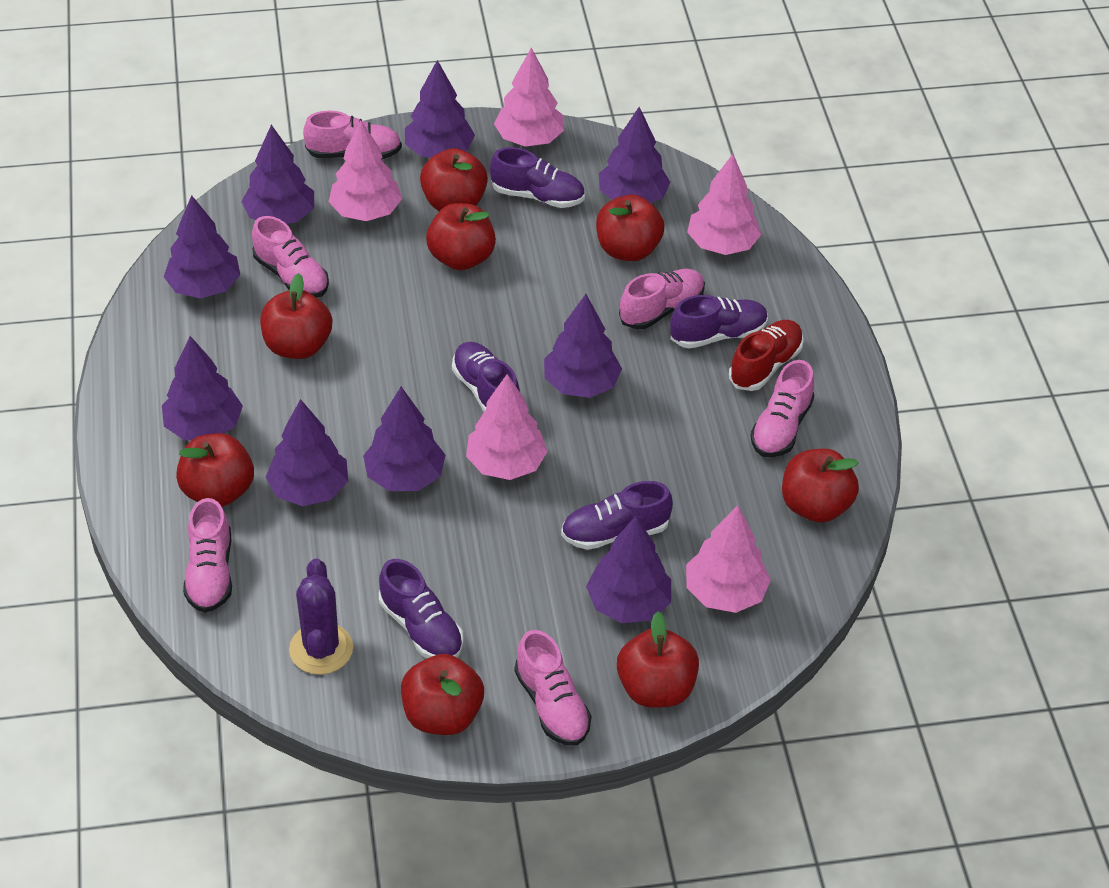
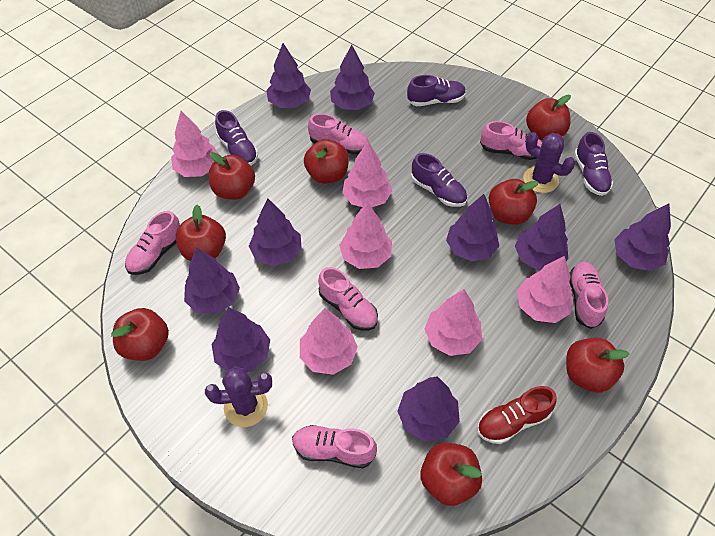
pink tree: 5 -> 6
purple cactus: 1 -> 2
purple shoe: 5 -> 4

